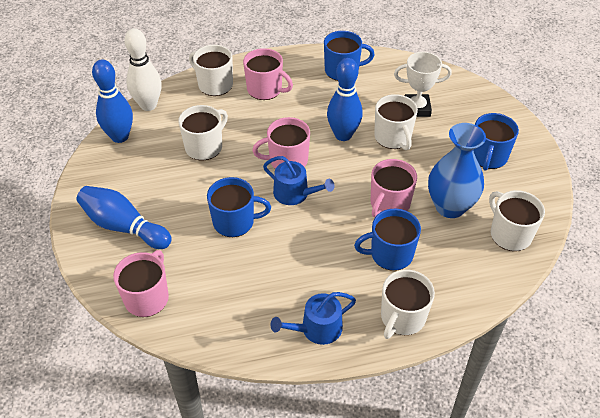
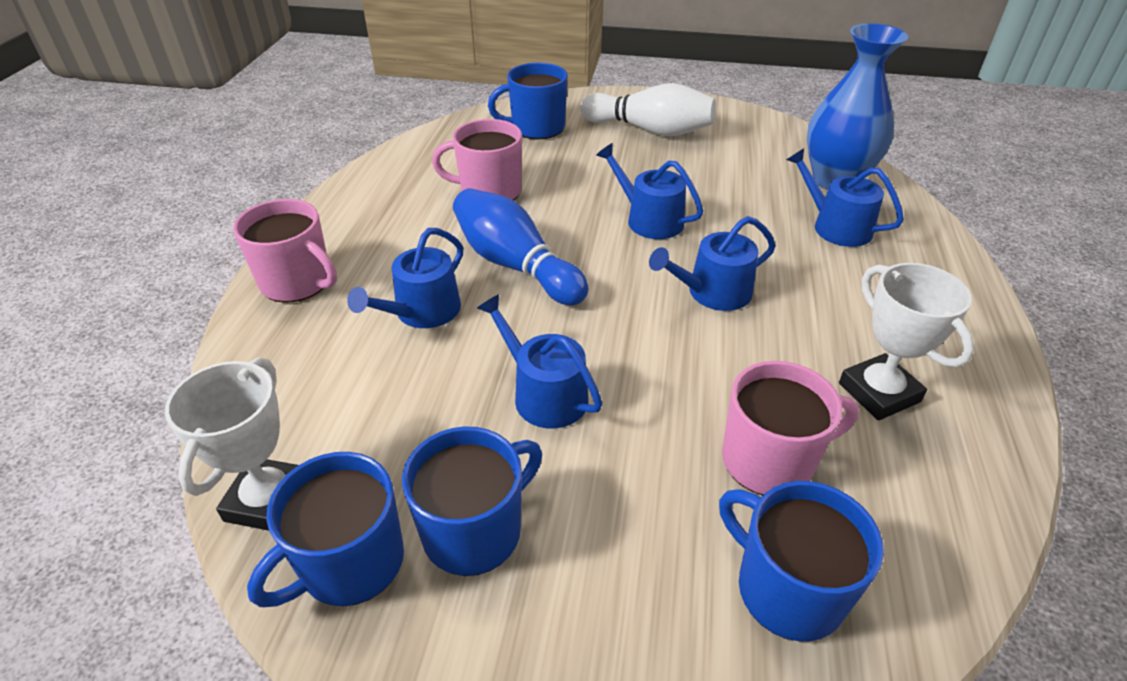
blue bowling pin: 3 -> 1
blue watering can: 2 -> 5
pink mug: 4 -> 3
white mug: 5 -> 0
white trophy: 1 -> 2

